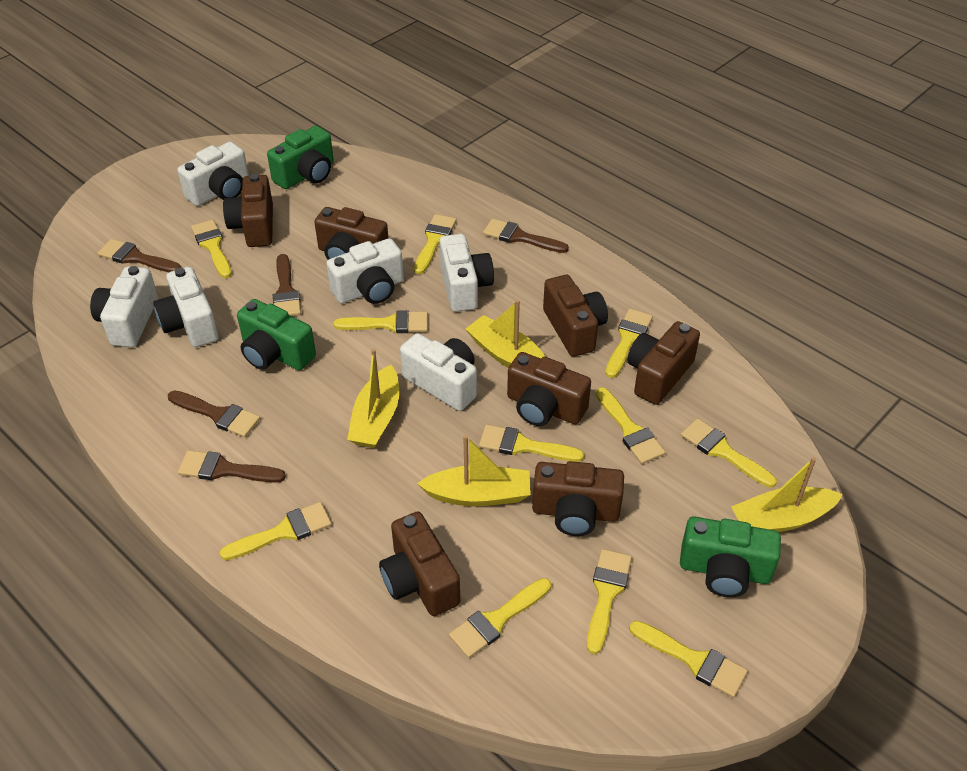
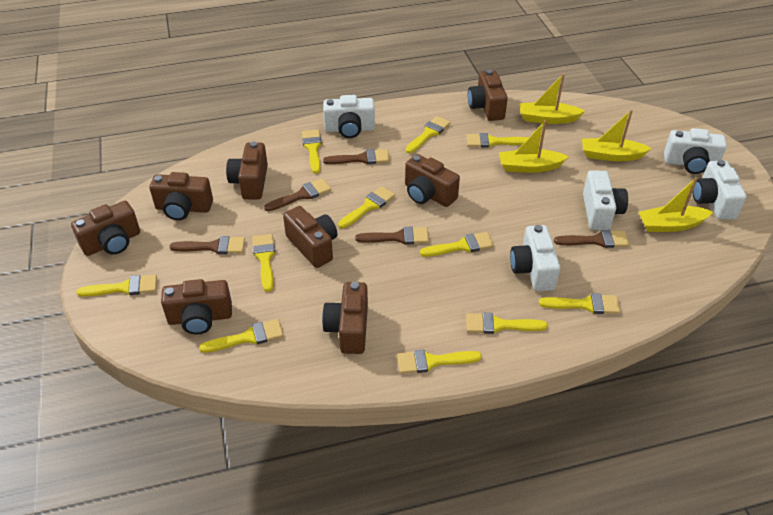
brown camera: 7 -> 8
green camera: 3 -> 0
white camera: 6 -> 5

